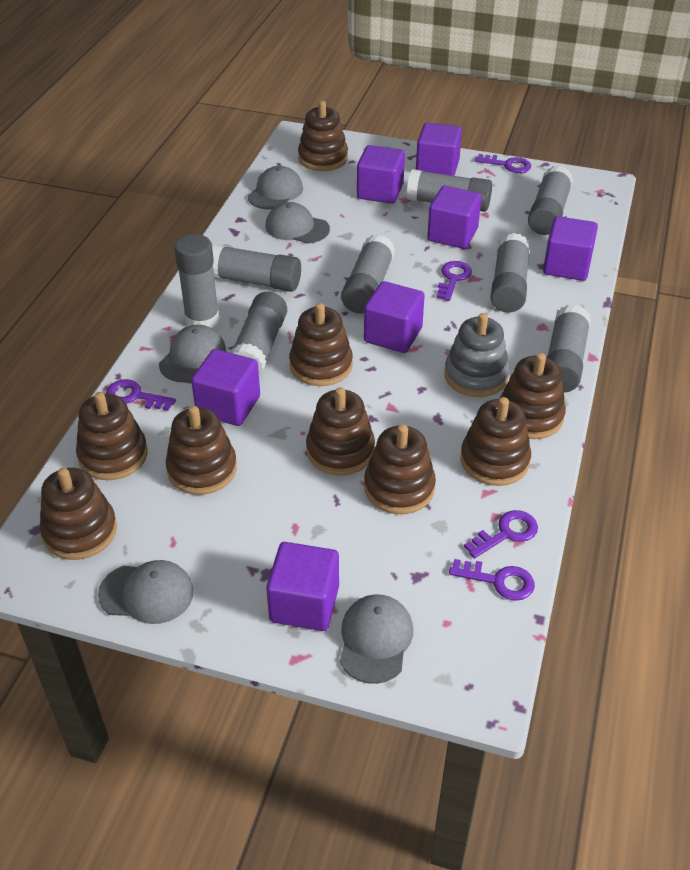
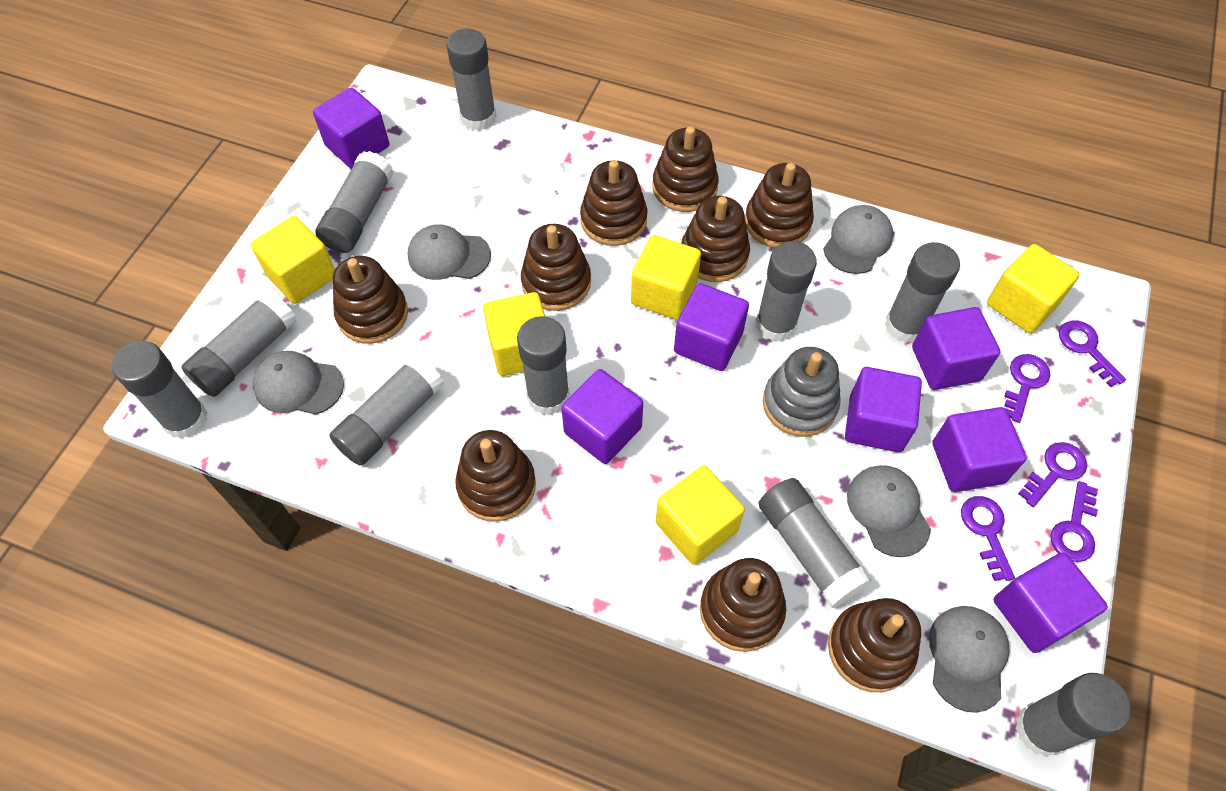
grey glue stick: 8 -> 10
yellow cube: 0 -> 5

